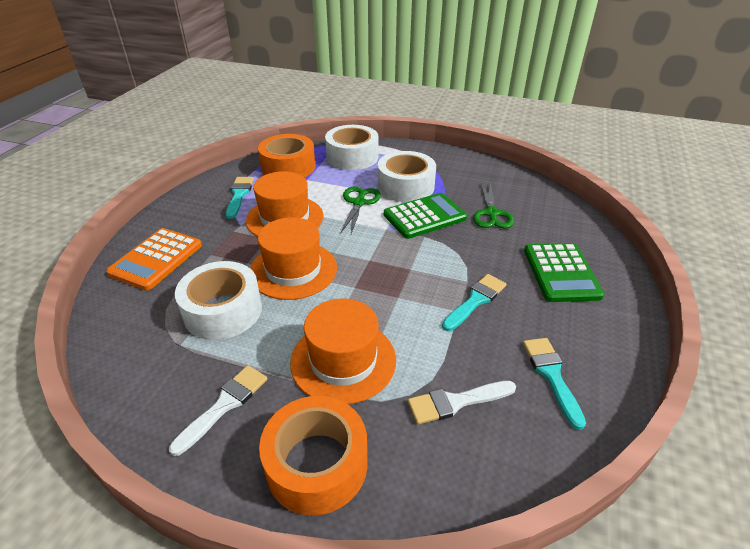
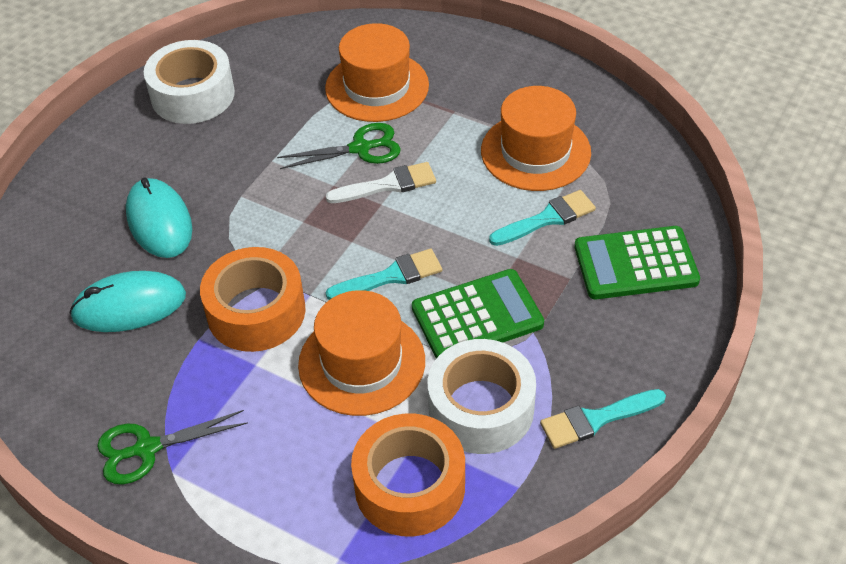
orange calculator: 1 -> 0
turquoise mouse: 0 -> 2
white brush: 2 -> 1
white tape: 3 -> 2

